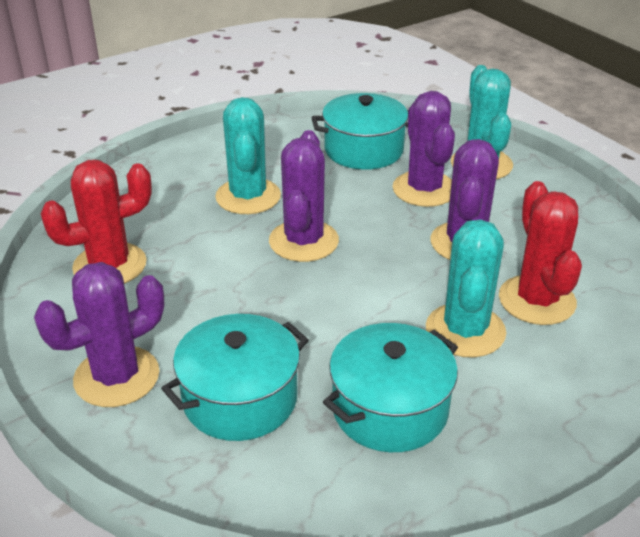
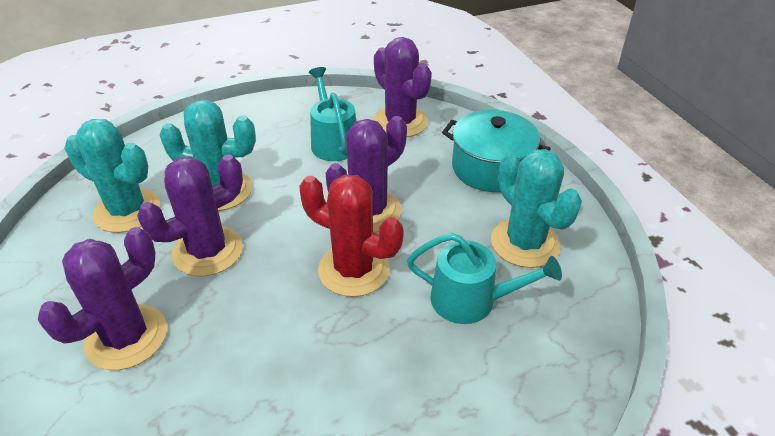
red cactus: 2 -> 1
turquoise pot: 3 -> 1
turquoise watering can: 0 -> 2

